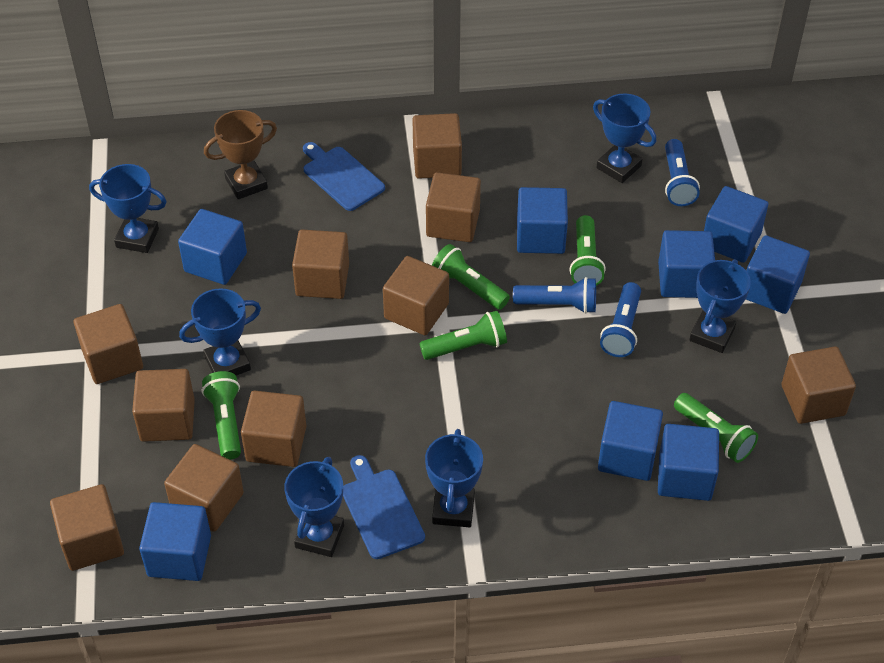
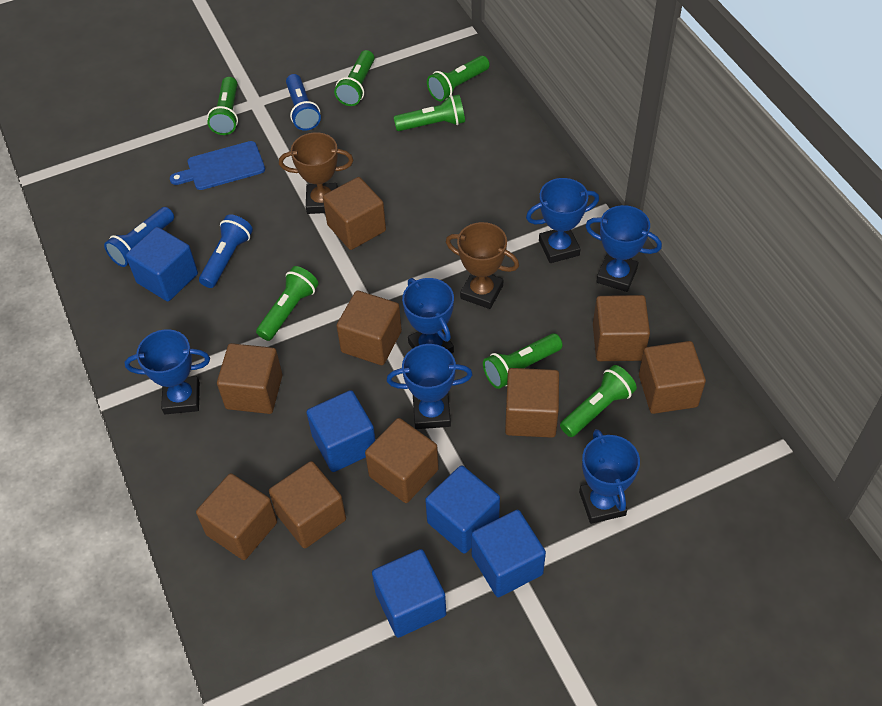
blue cube: 8 -> 5
blue cutting board: 2 -> 1
brown cube: 10 -> 9
brown trophy: 1 -> 2
green flashlight: 5 -> 7

